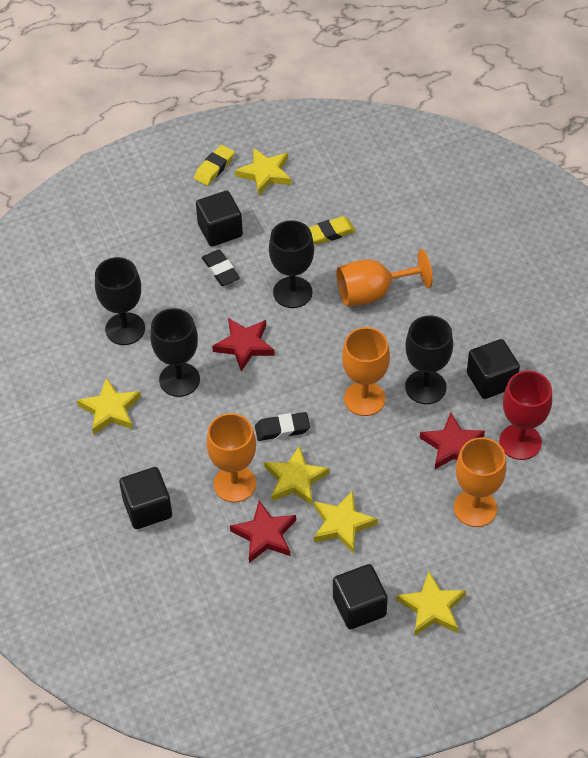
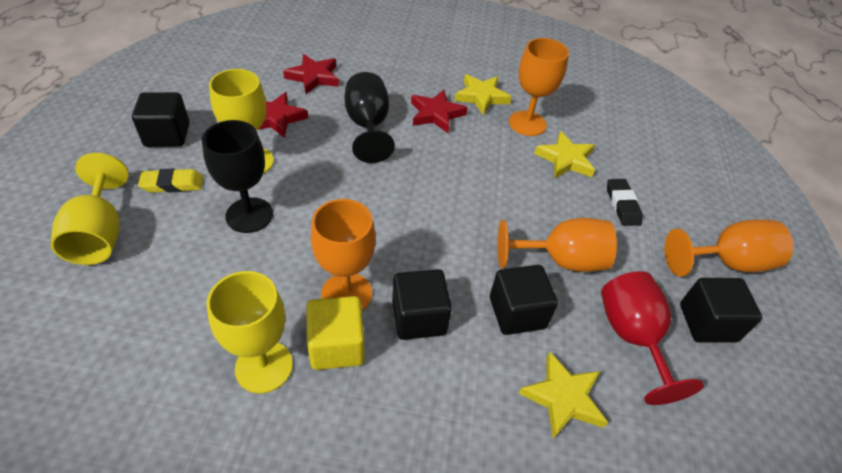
black eraser: 2 -> 1
black goblet: 4 -> 2
yellow cube: 0 -> 1
yellow eraser: 2 -> 1
yellow goblet: 0 -> 3
yellow star: 5 -> 3

